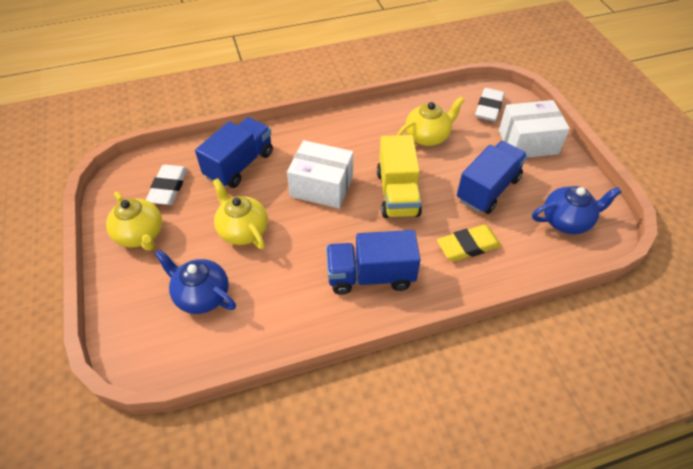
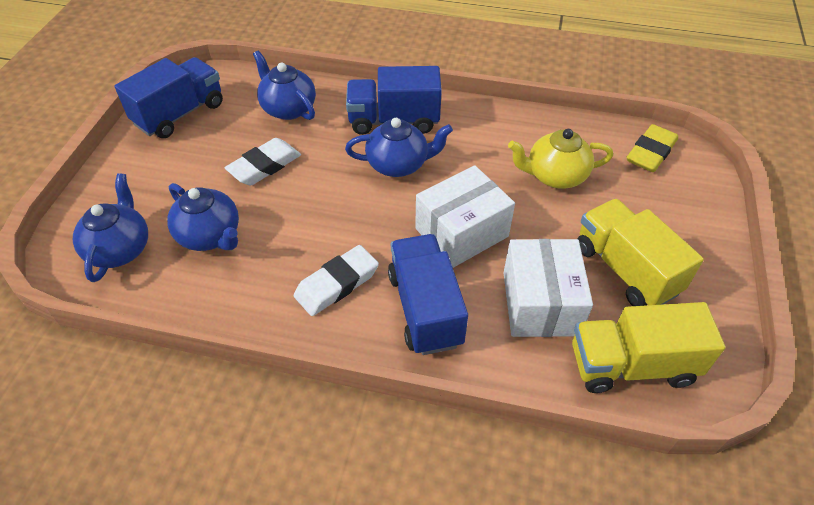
blue teapot: 2 -> 4
yellow teapot: 3 -> 1
yellow truck: 1 -> 2

